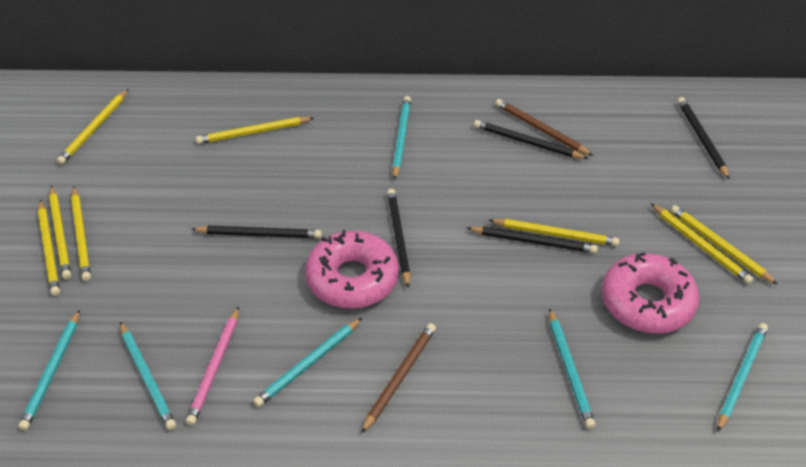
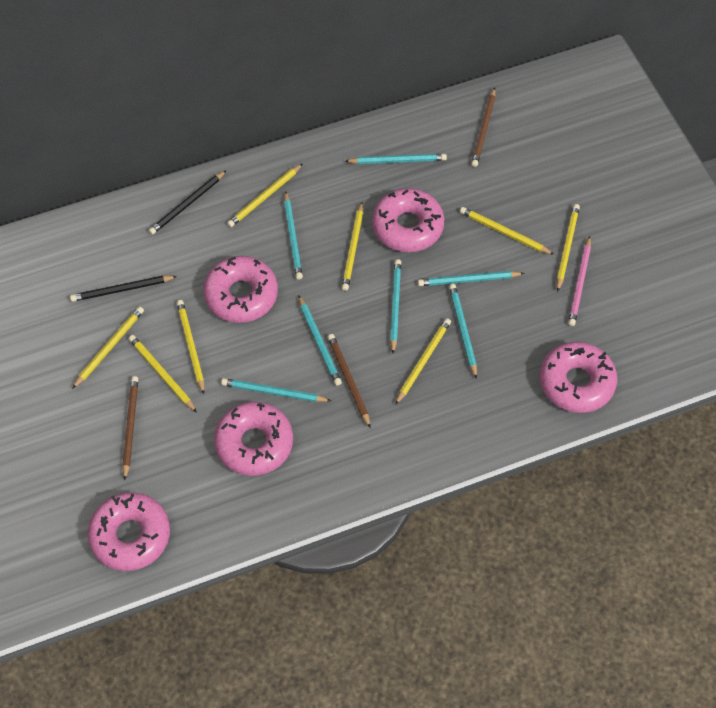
black pencil: 5 -> 2
brown pencil: 2 -> 3
pink donut: 2 -> 5
turquoise pencil: 6 -> 7

